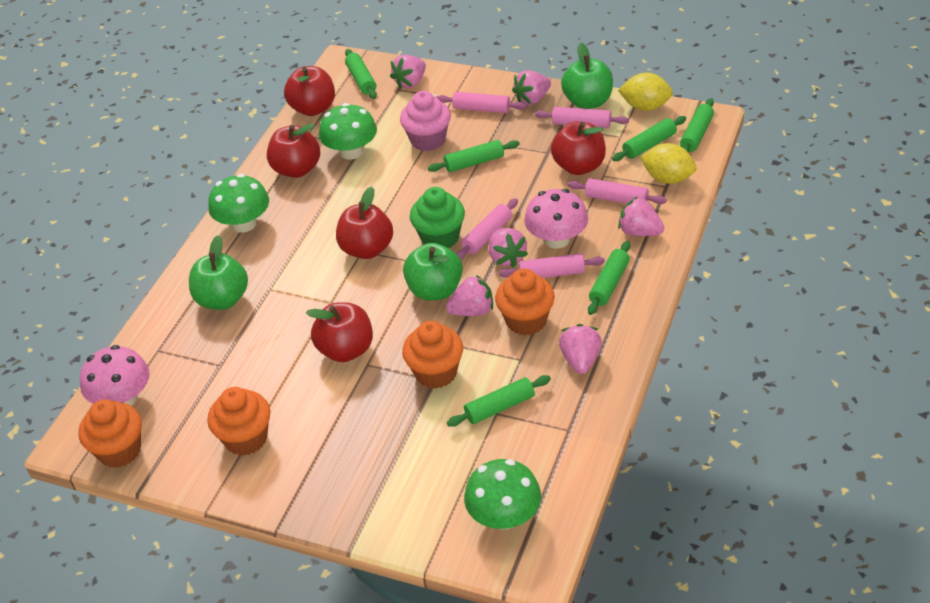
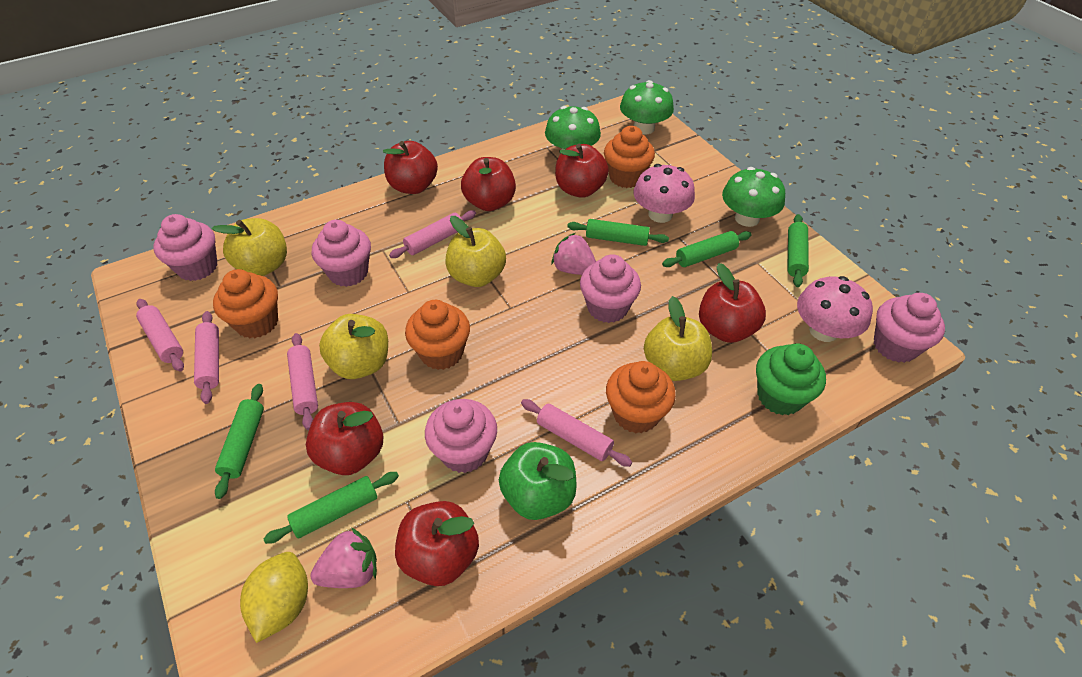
green apple: 3 -> 1
green rolling pin: 6 -> 5
pink cupcake: 1 -> 5
pink strawberry: 6 -> 2
red apple: 5 -> 6
yellow apple: 0 -> 4
yellow lemon: 2 -> 1

